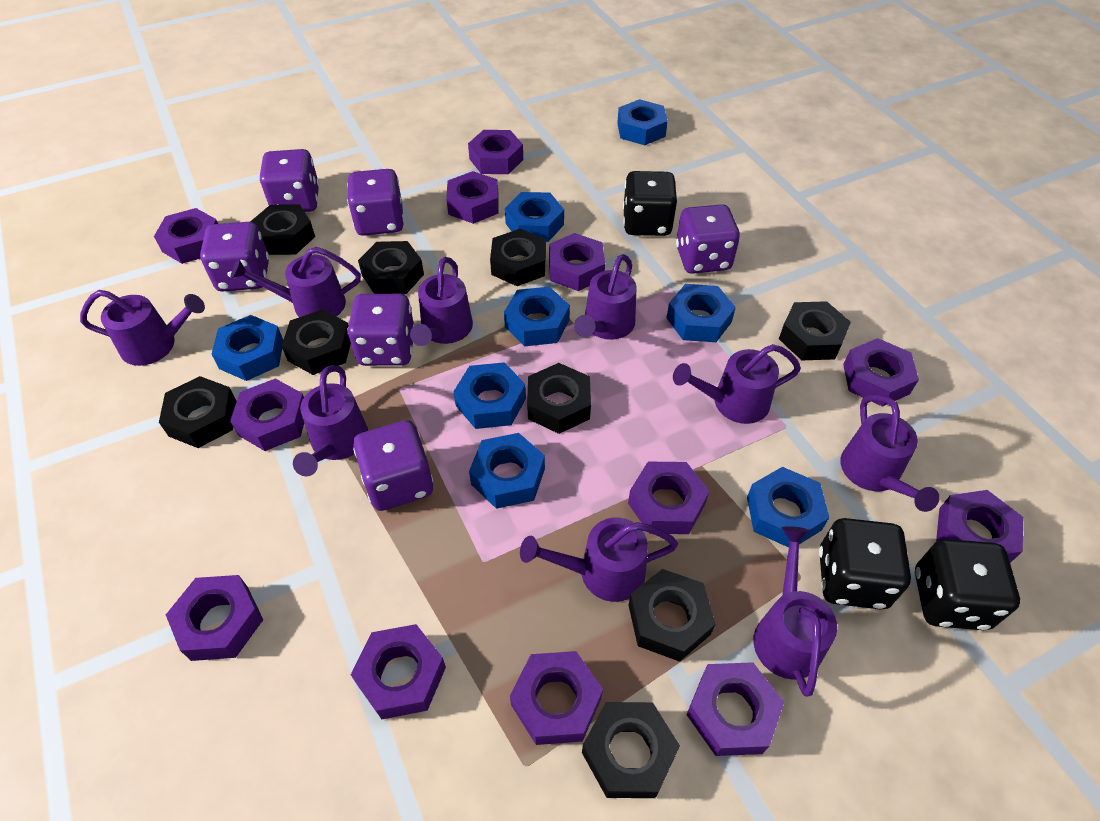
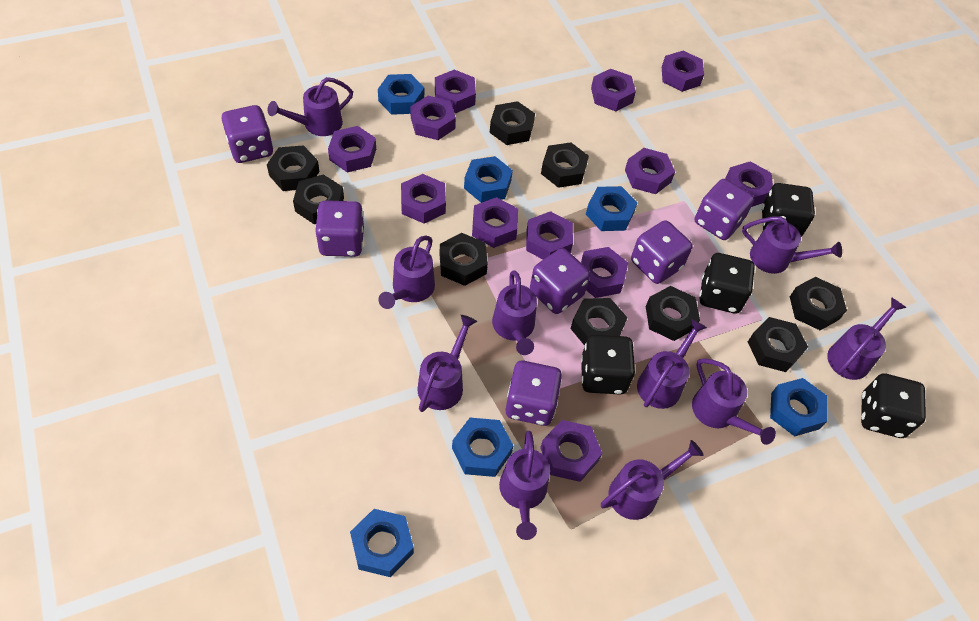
black dice: 3 -> 4
blue nut: 8 -> 6
purple watering can: 9 -> 10

